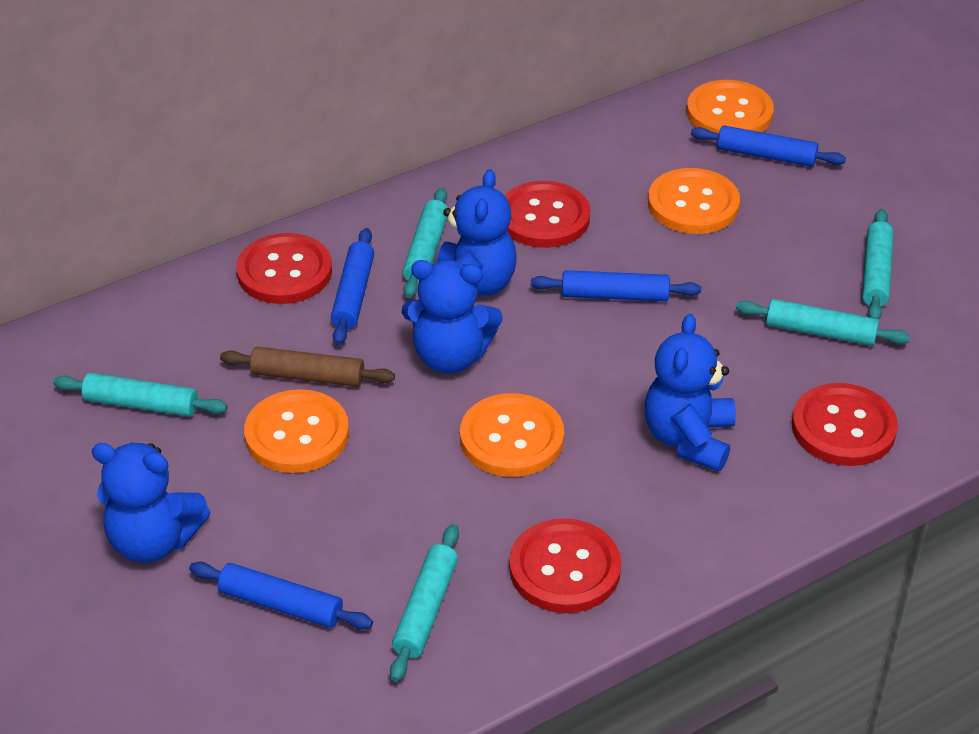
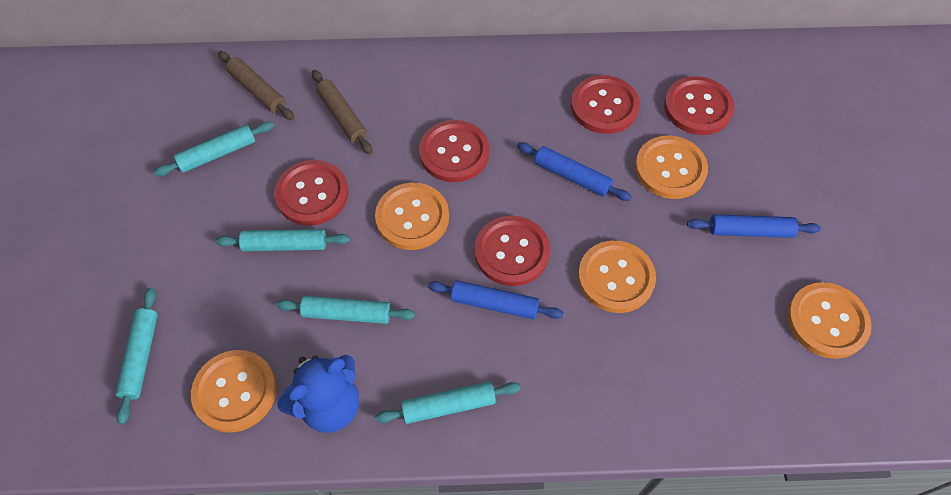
blue rolling pin: 4 -> 3
blue teddy bear: 4 -> 1
brown rolling pin: 1 -> 2
orange button: 4 -> 5
red button: 4 -> 5

